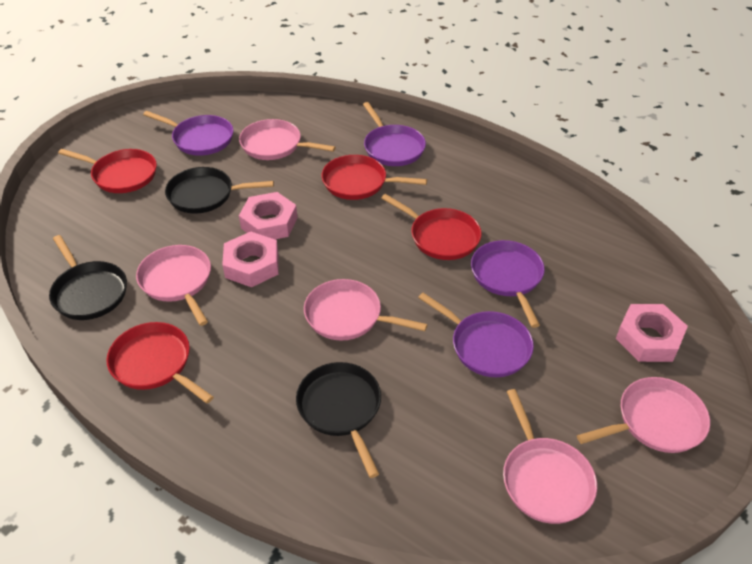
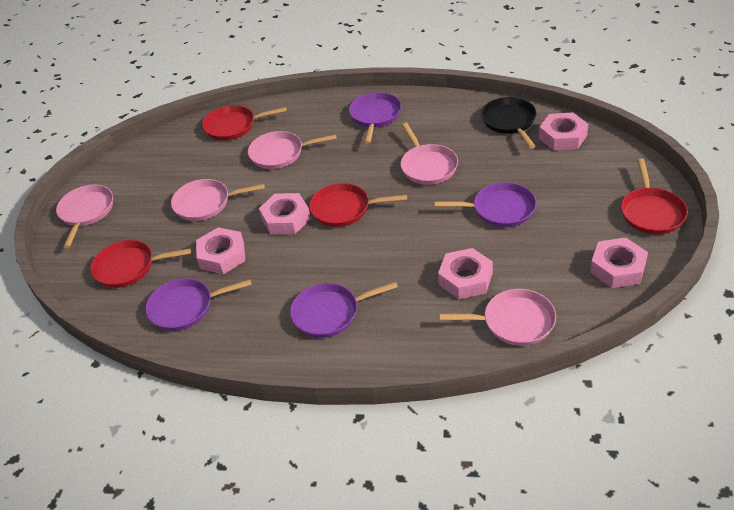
black pan: 3 -> 1
pink nut: 3 -> 5

